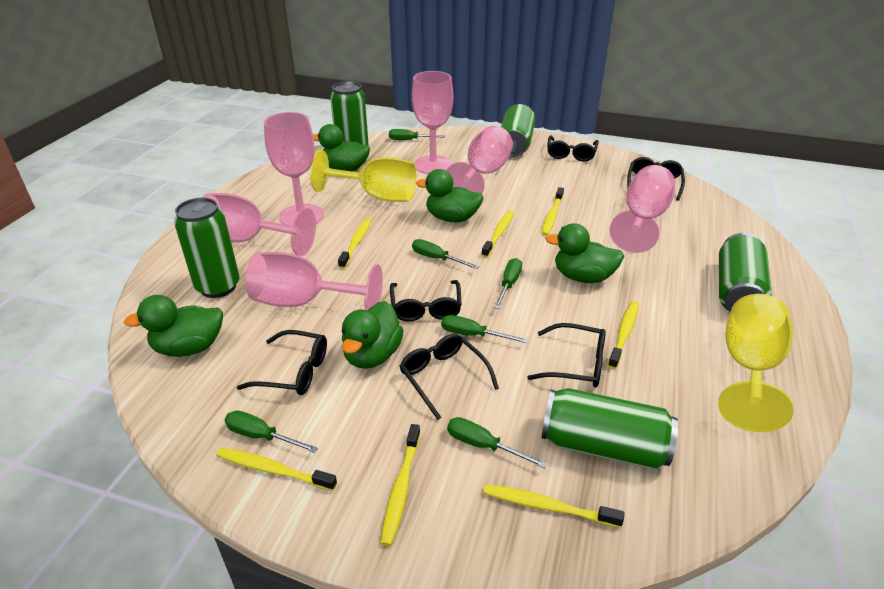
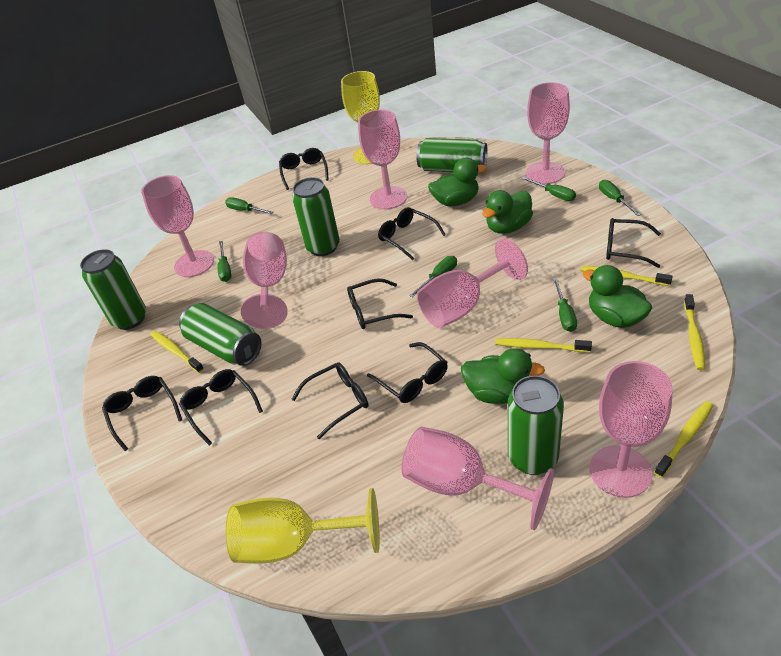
black glasses: 6 -> 8
green duck: 5 -> 4
pink goblet: 6 -> 7
yellow toothbrush: 7 -> 5

